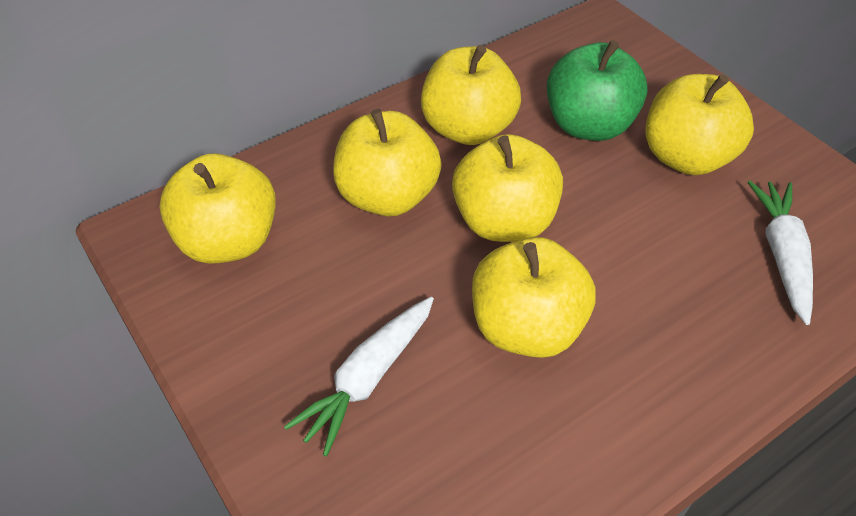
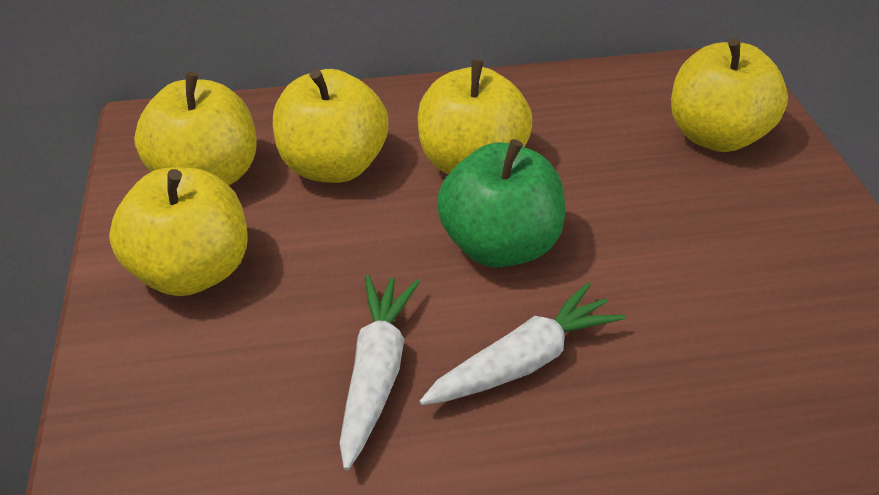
yellow apple: 6 -> 5

